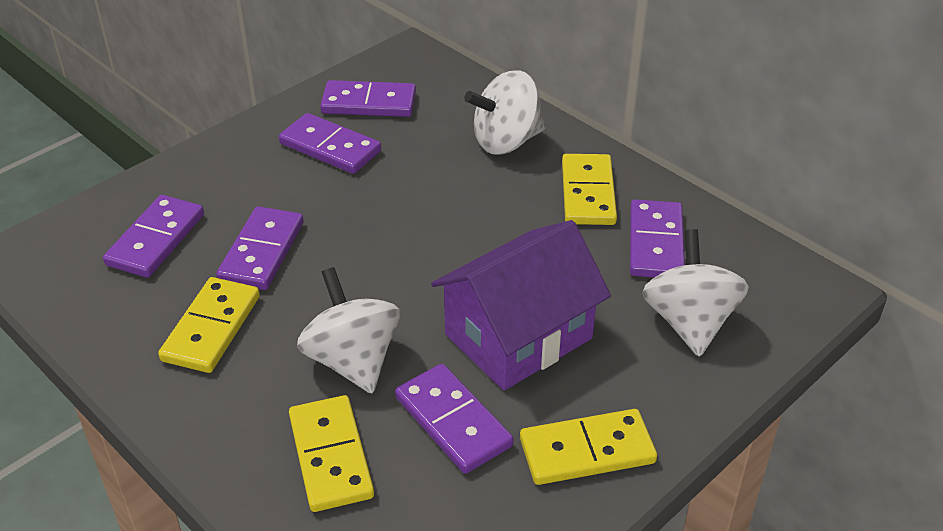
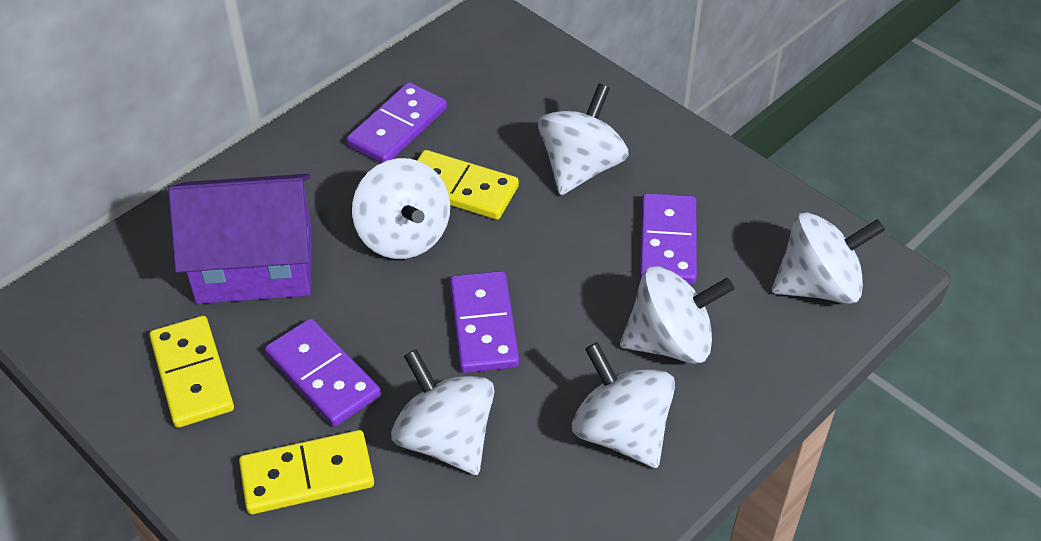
purple domino: 6 -> 4
white spinning top: 3 -> 6
yellow domino: 4 -> 3

